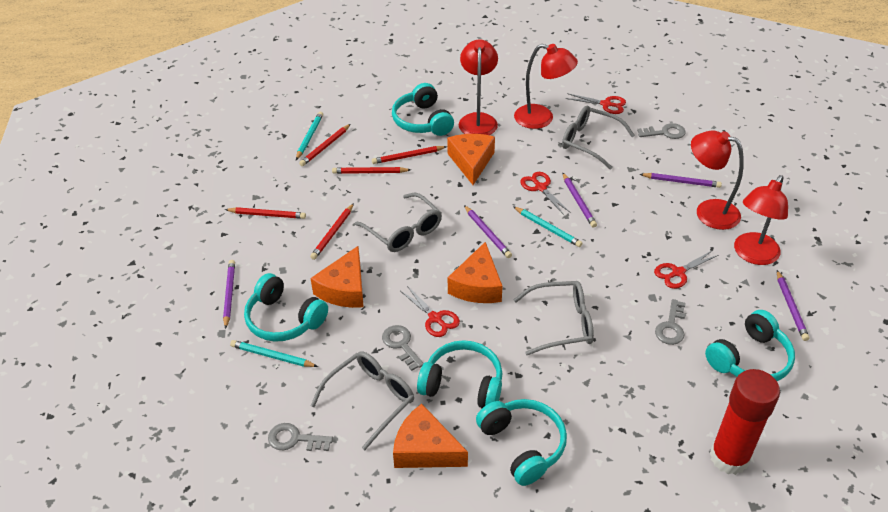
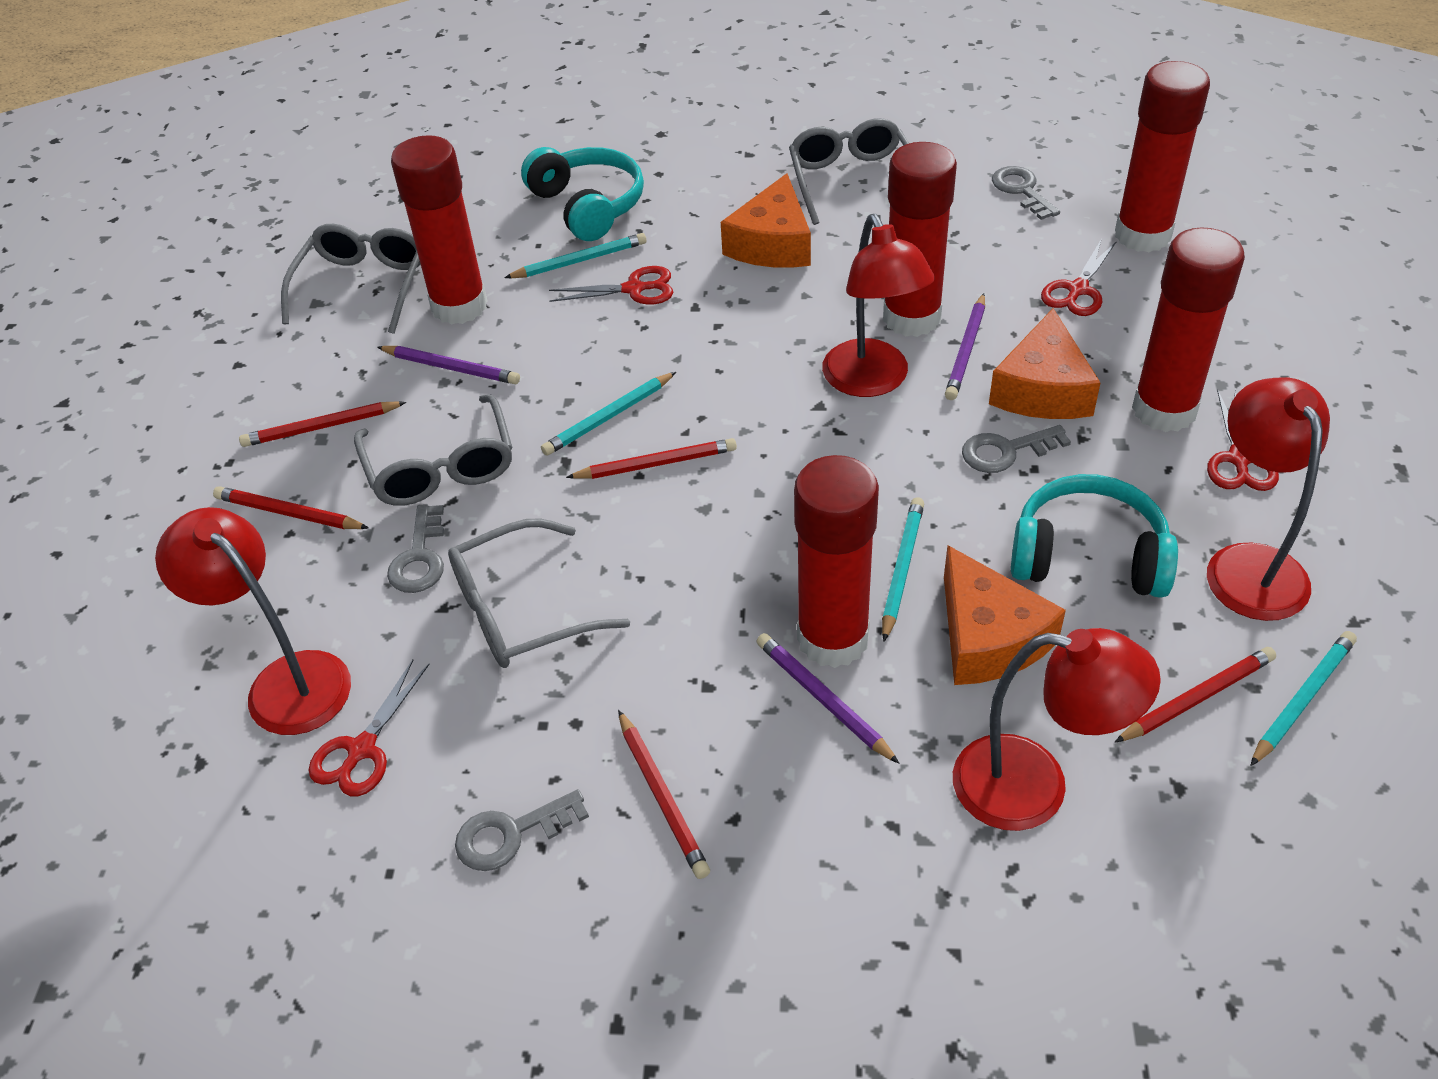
orange cheese: 4 -> 3
purple pencil: 5 -> 3
red glue stick: 1 -> 5
turquoise headphones: 5 -> 2
turquoise pencil: 3 -> 4

